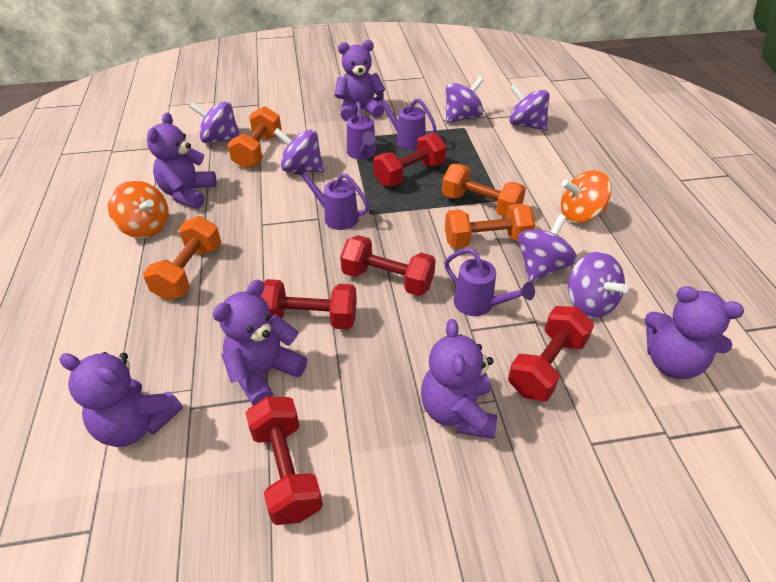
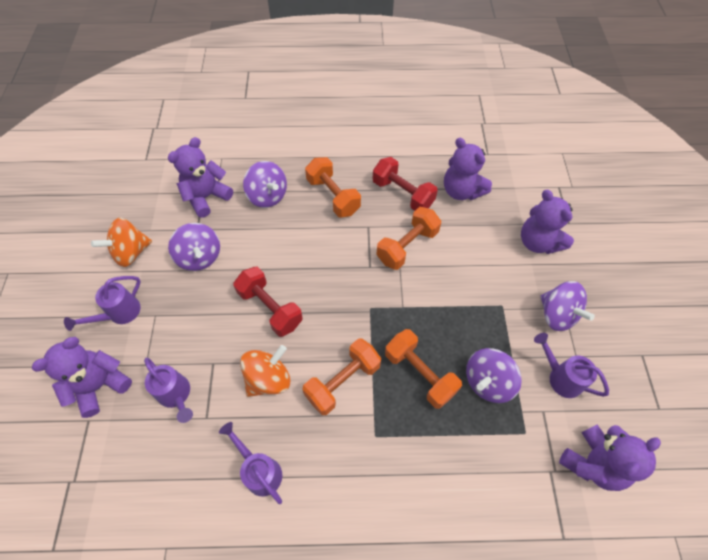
purple spinning top: 6 -> 4
purple teddy bear: 6 -> 5
red dumbbell: 5 -> 2

